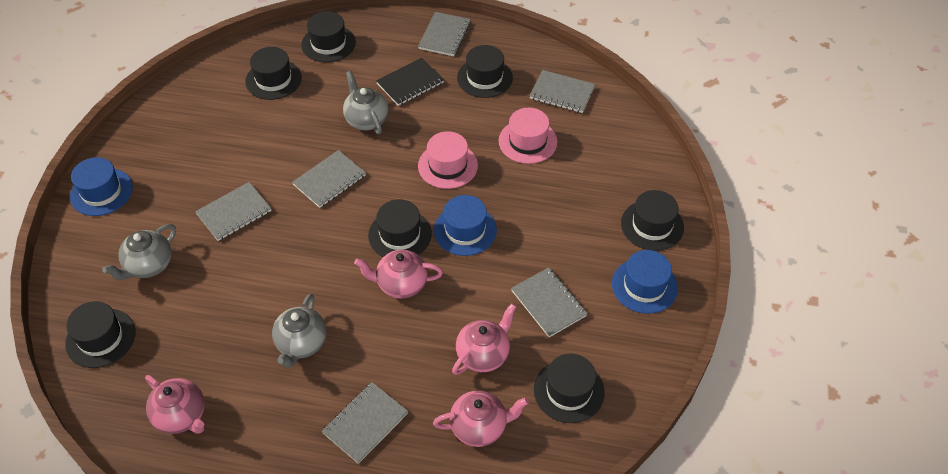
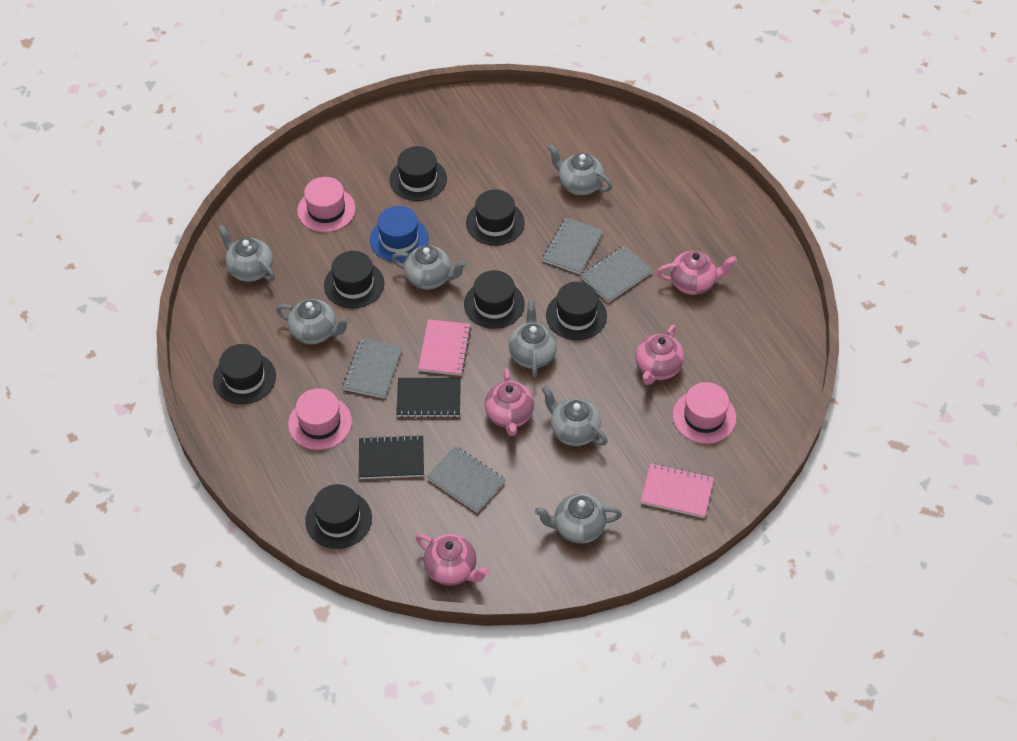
black notebook: 1 -> 2
blue hat: 3 -> 1
grey notebook: 6 -> 4
grey teapot: 3 -> 7
pink hat: 2 -> 3
pink notebook: 0 -> 2

